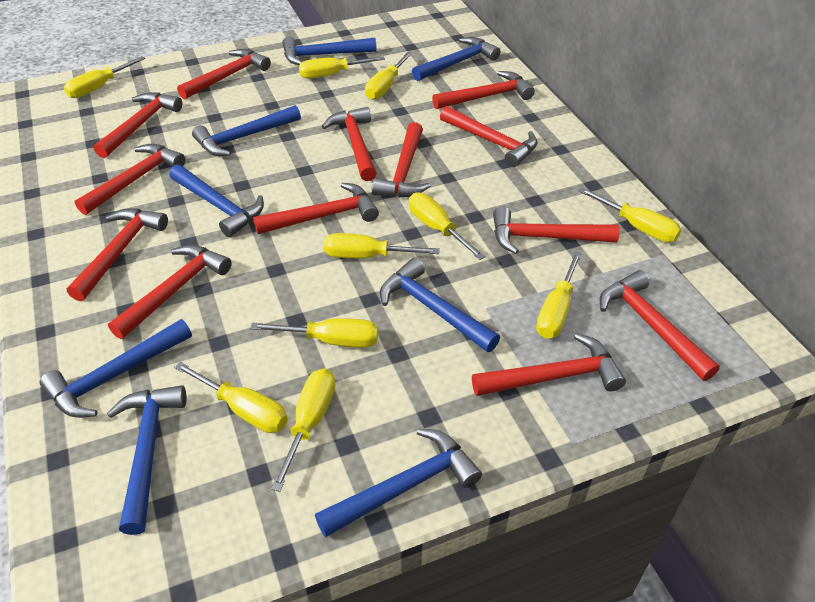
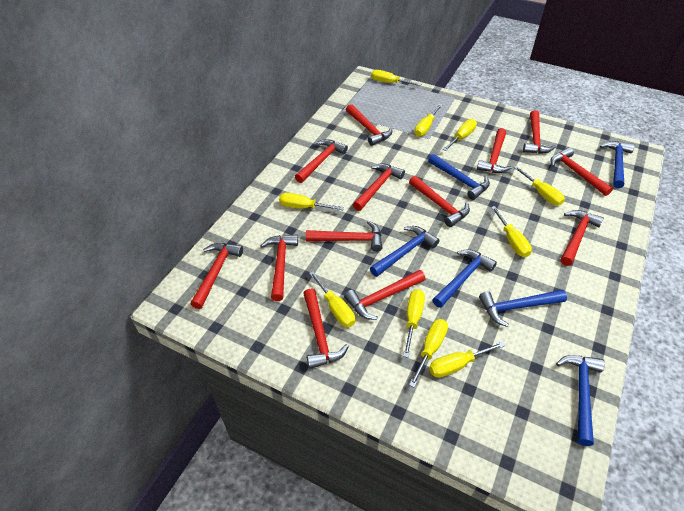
blue hammer: 8 -> 6

